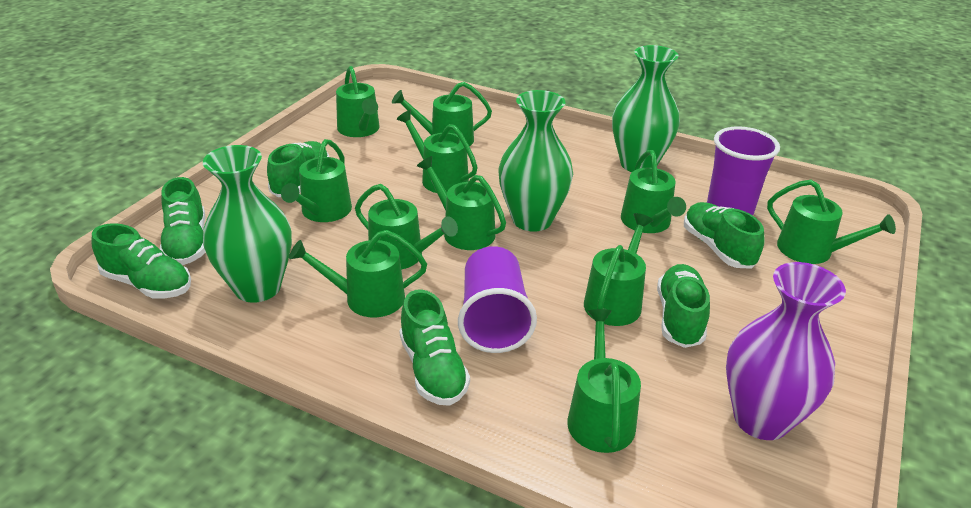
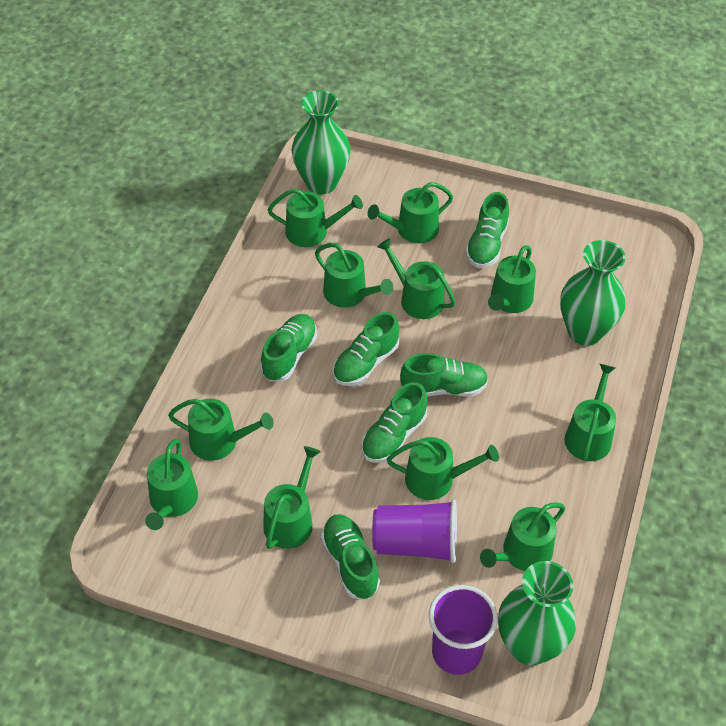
purple vase: 1 -> 0

